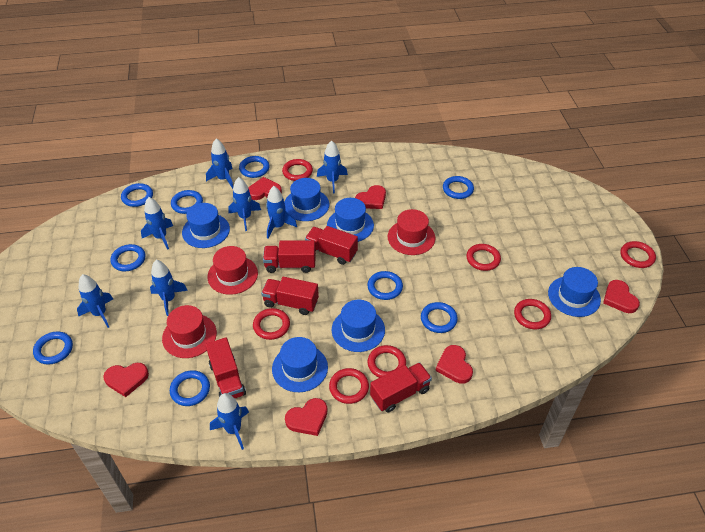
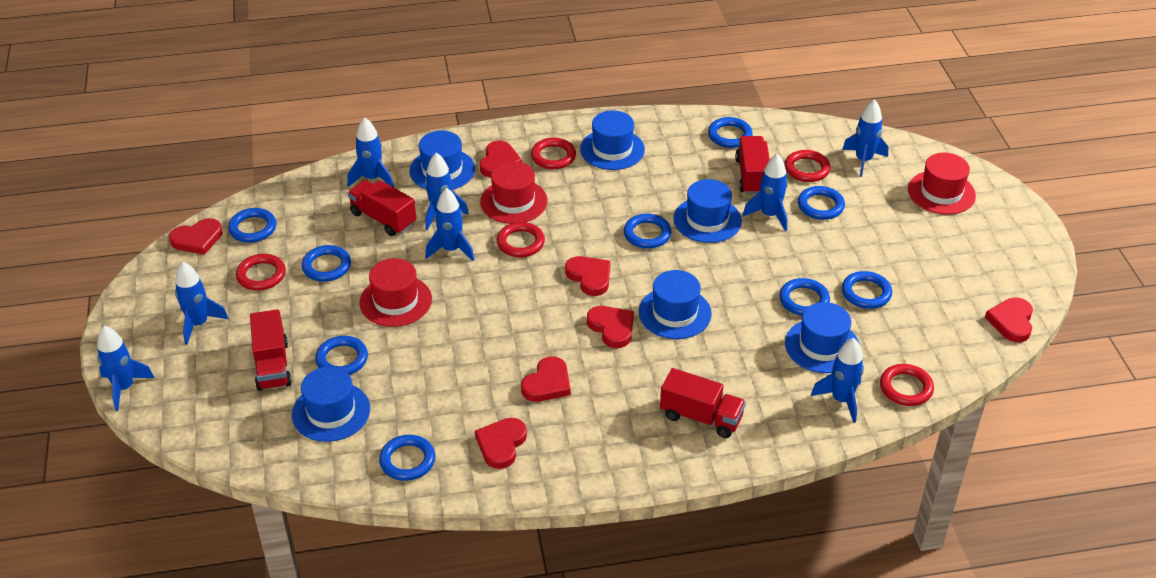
red heart: 6 -> 7
red ring: 7 -> 5
red truck: 5 -> 4

